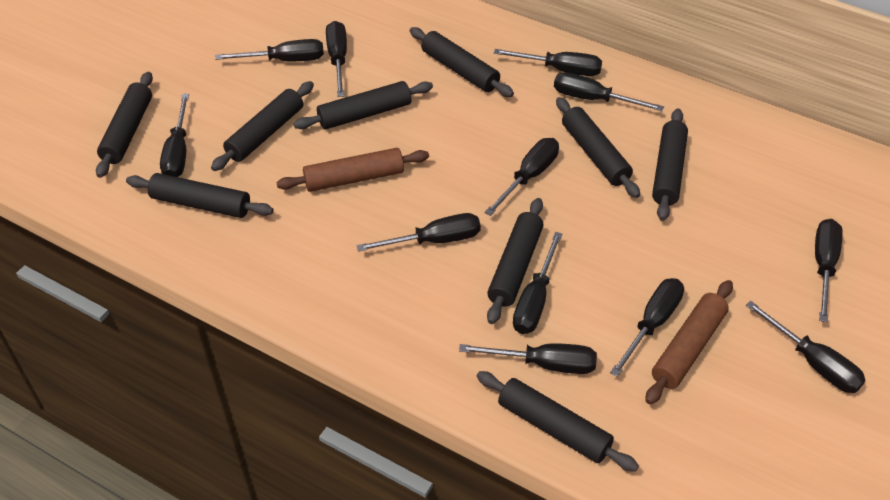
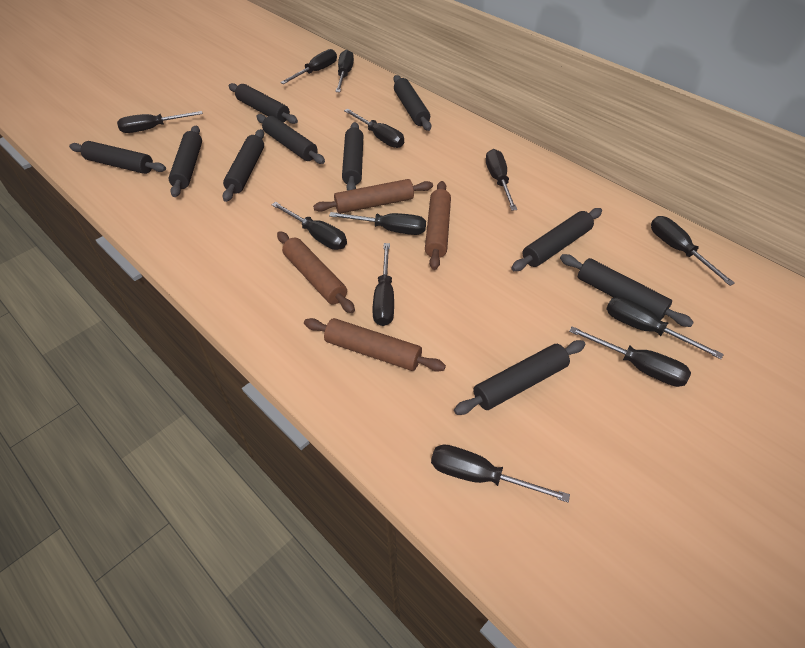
black rolling pin: 9 -> 10
brown rolling pin: 2 -> 4

